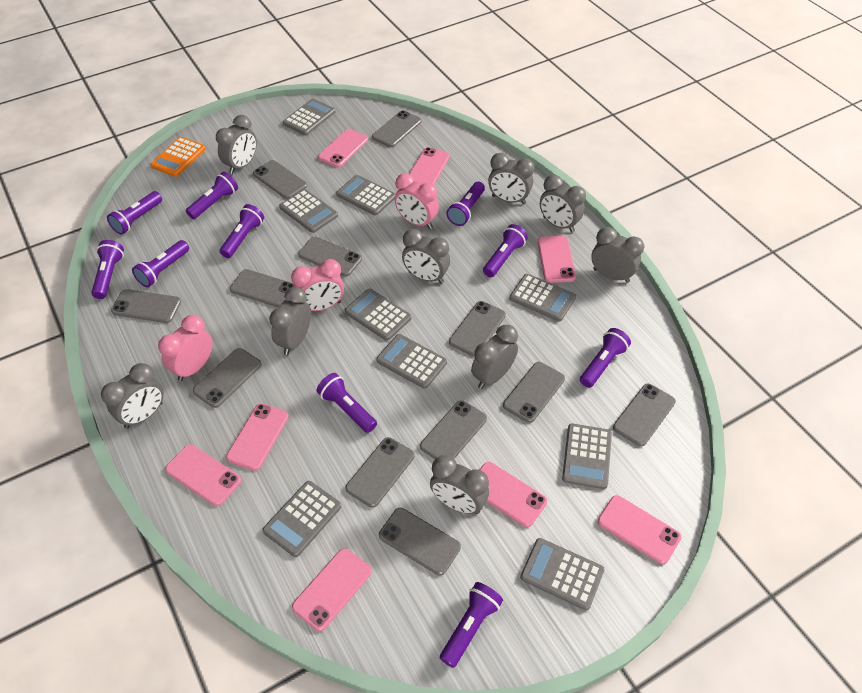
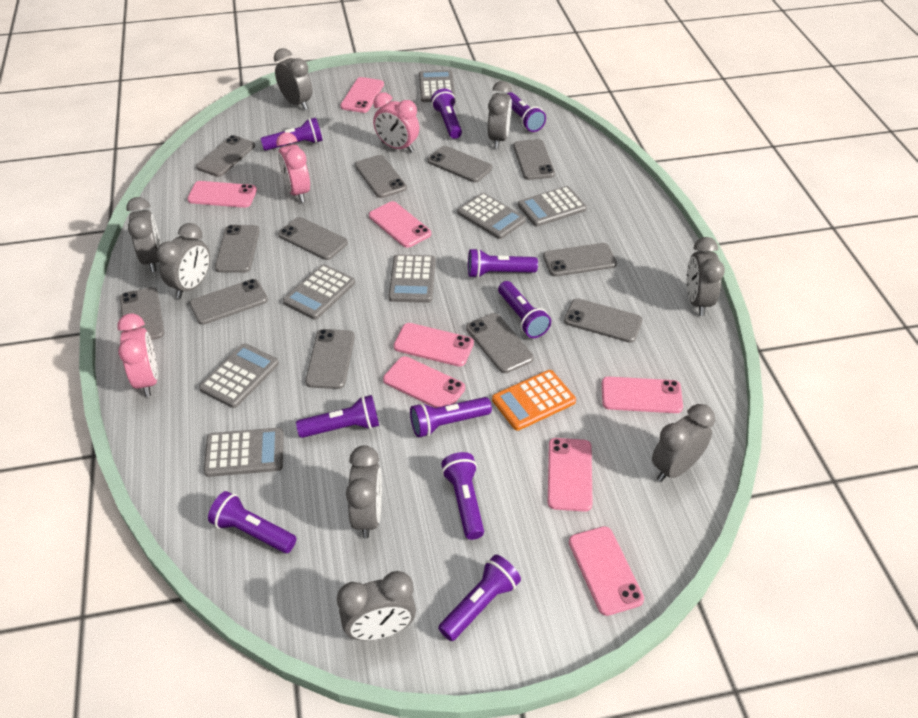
grey calculator: 9 -> 7
grey clock: 9 -> 8

